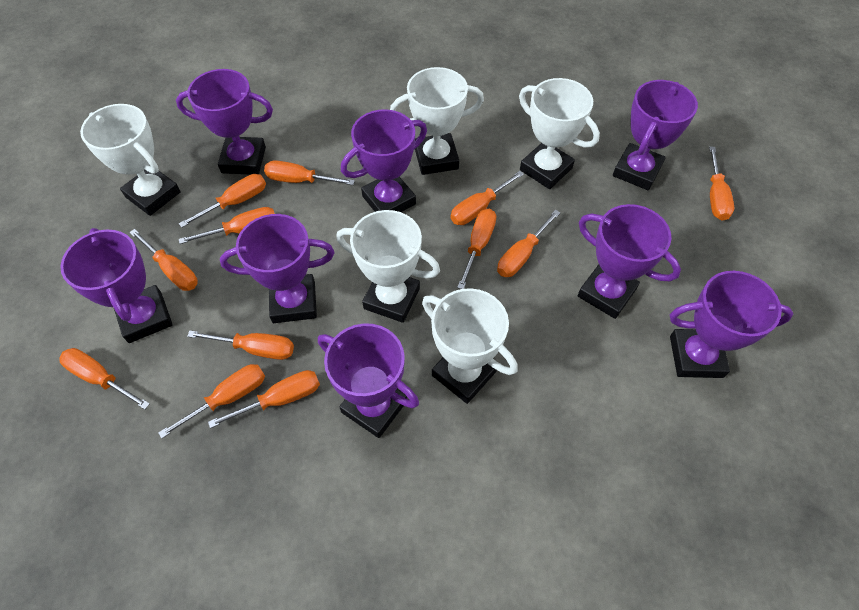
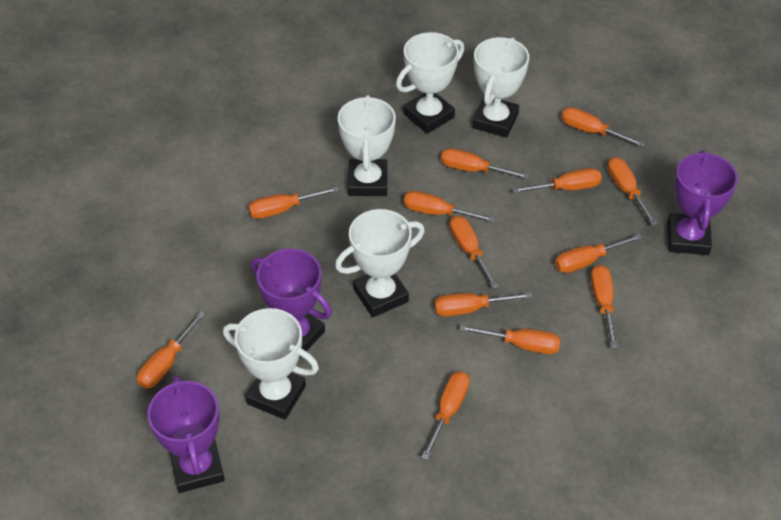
orange screwdriver: 12 -> 13
purple trophy: 8 -> 3

